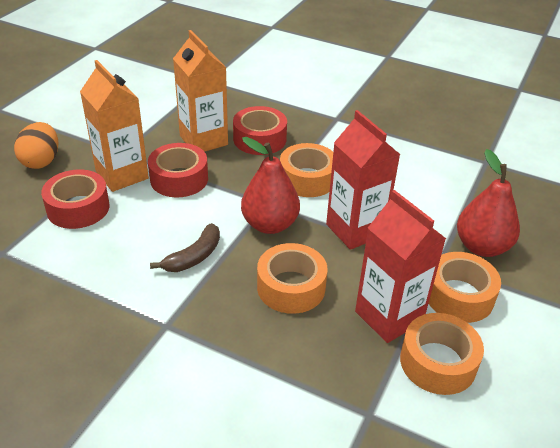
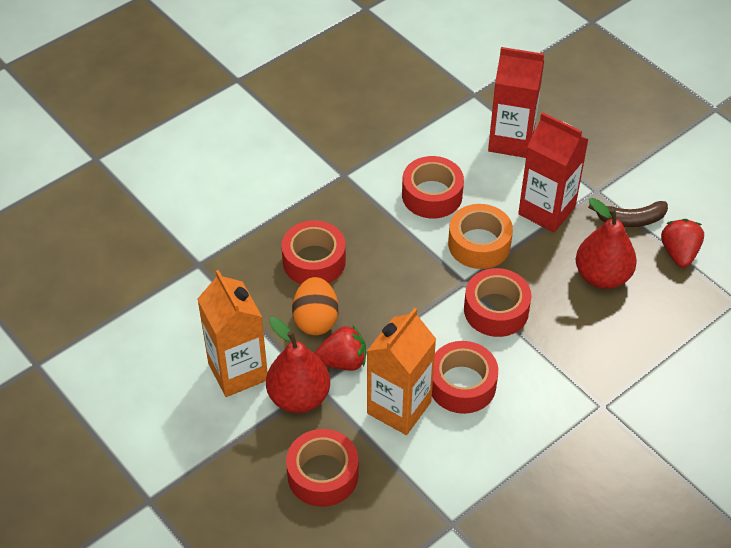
orange tape: 4 -> 1
red strawberry: 0 -> 2
red tape: 3 -> 5

